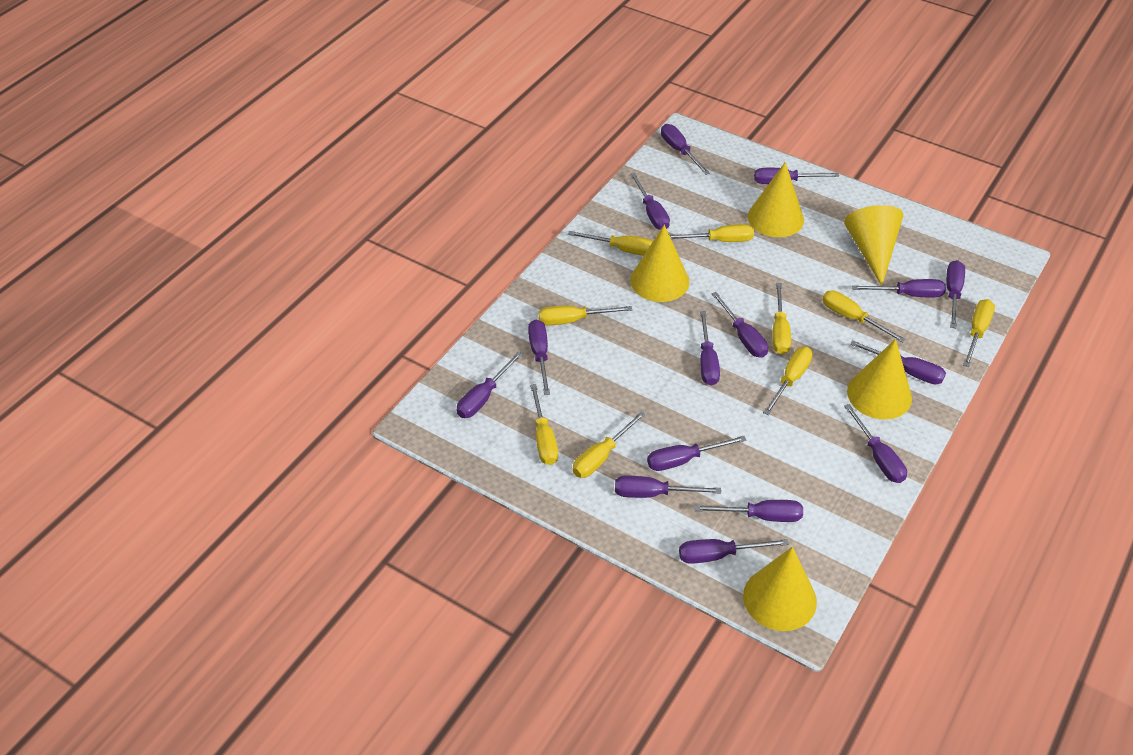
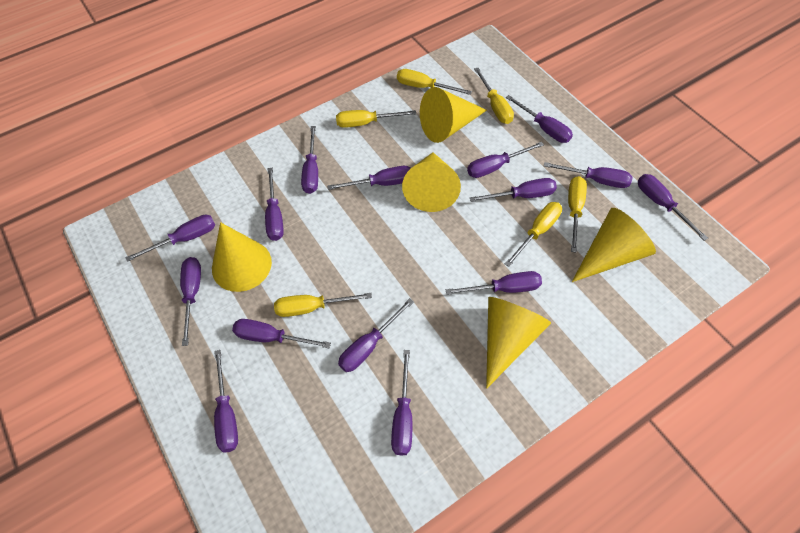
yellow screwdriver: 9 -> 6

